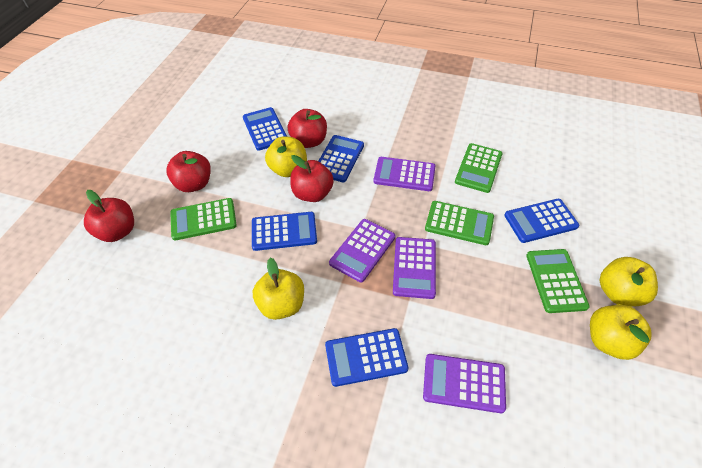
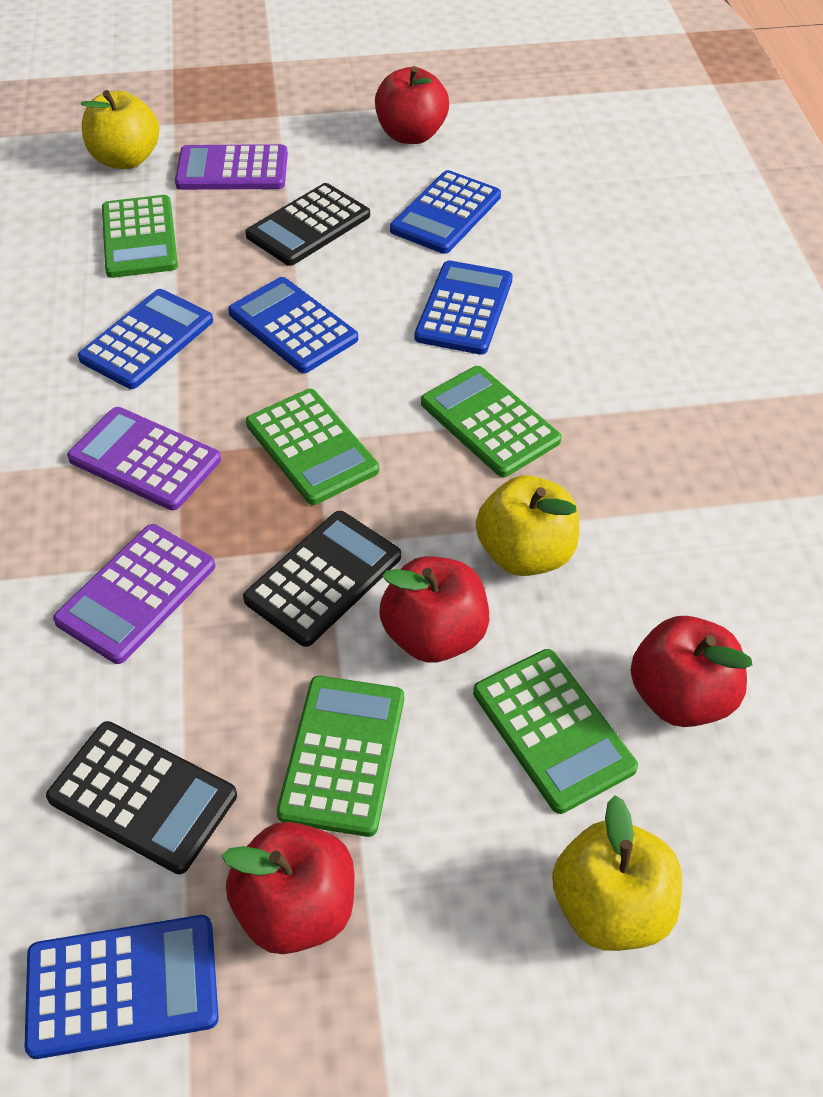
black calculator: 0 -> 3
green calculator: 4 -> 5
purple calculator: 4 -> 3
yellow apple: 4 -> 3

